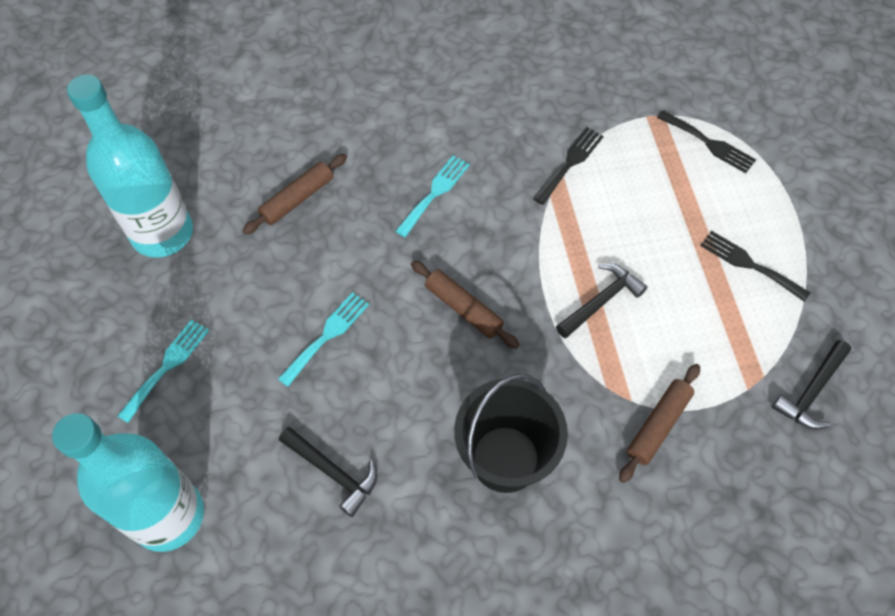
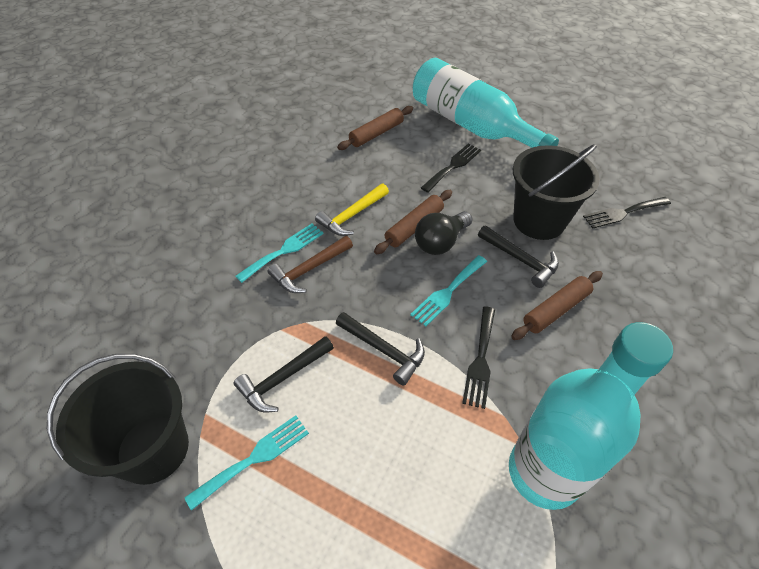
black bucket: 1 -> 2
black light bulb: 0 -> 1
brown hammer: 0 -> 1
yellow hammer: 0 -> 1

